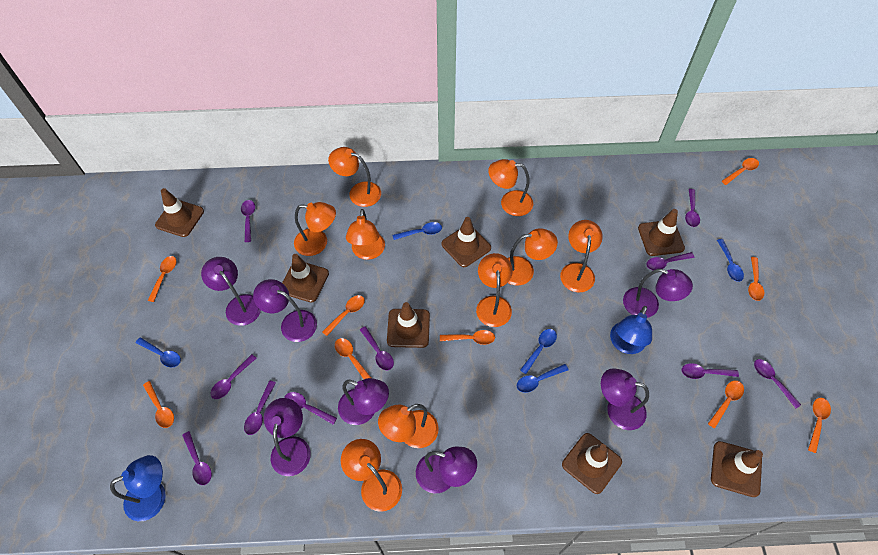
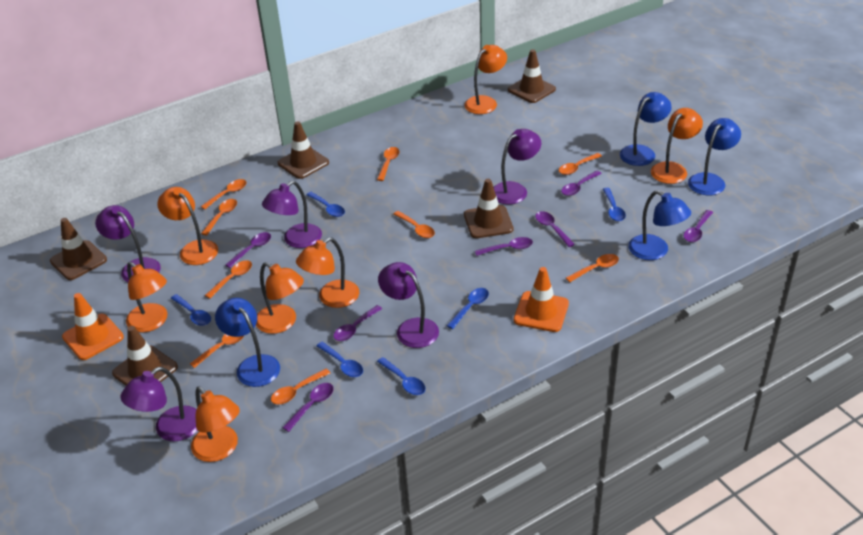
blue lamp: 2 -> 4
blue spoon: 5 -> 6
brown traffic cone: 7 -> 5
orange lamp: 9 -> 7
orange traffic cone: 0 -> 2
purple lamp: 7 -> 5
purple spoon: 10 -> 7

